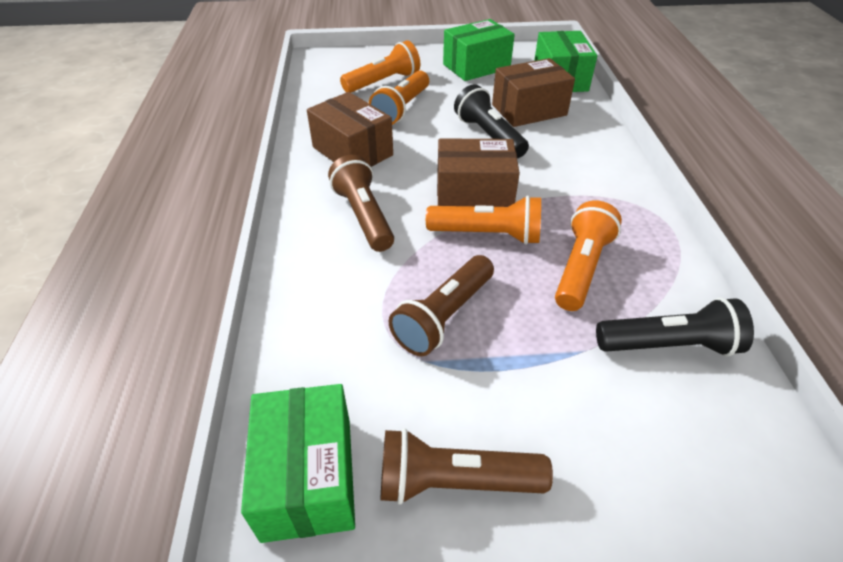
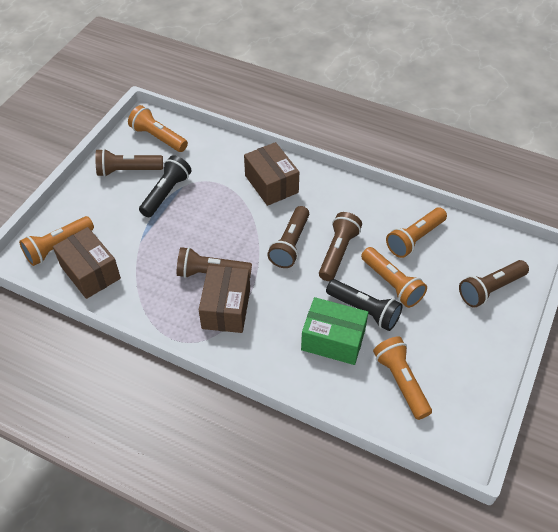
brown flashlight: 3 -> 5
green box: 3 -> 1
orange flashlight: 4 -> 5

